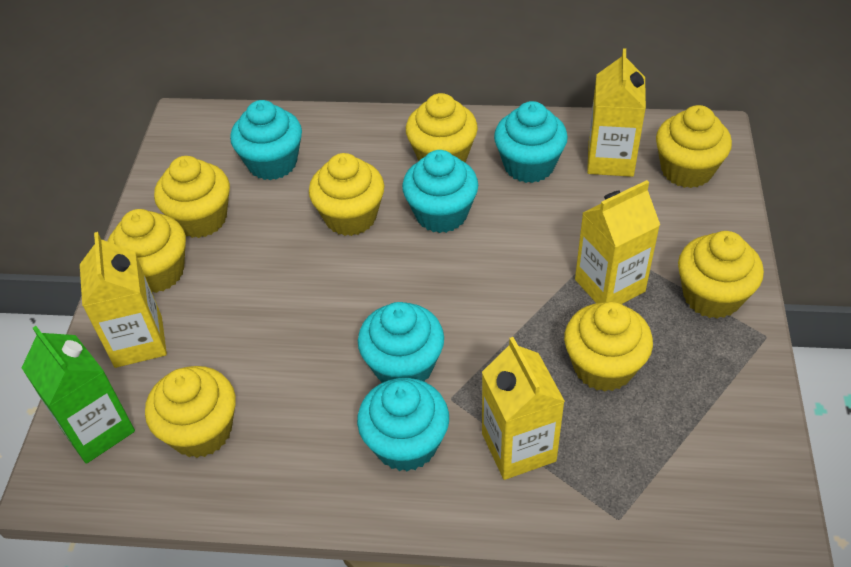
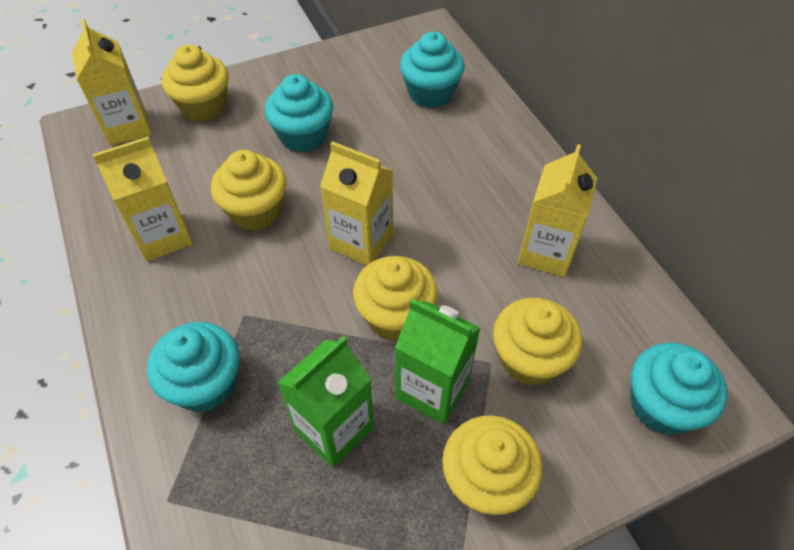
green carton: 1 -> 2
turquoise cupcake: 5 -> 4
yellow cupcake: 8 -> 5

